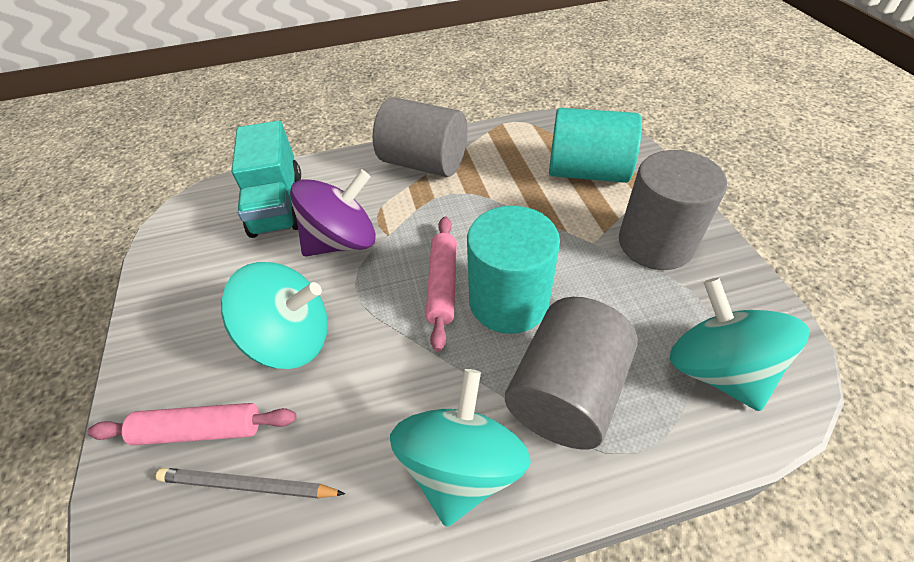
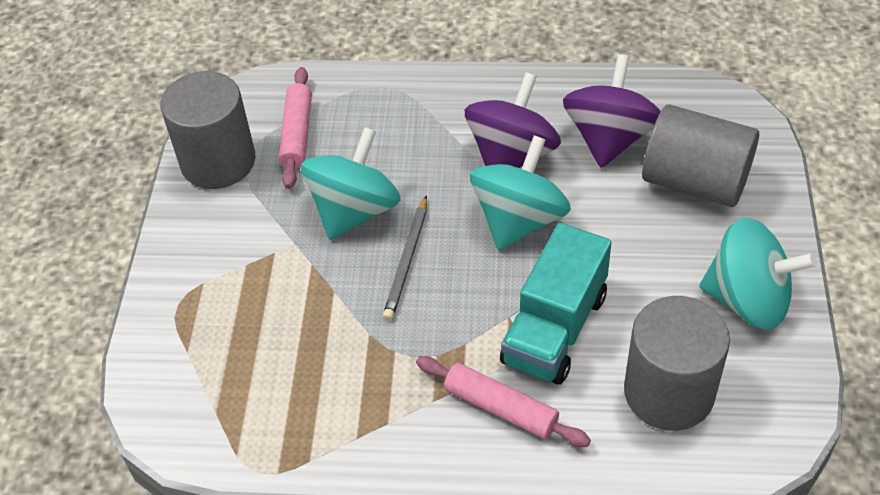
purple spinning top: 1 -> 2
turquoise cylinder: 2 -> 0

